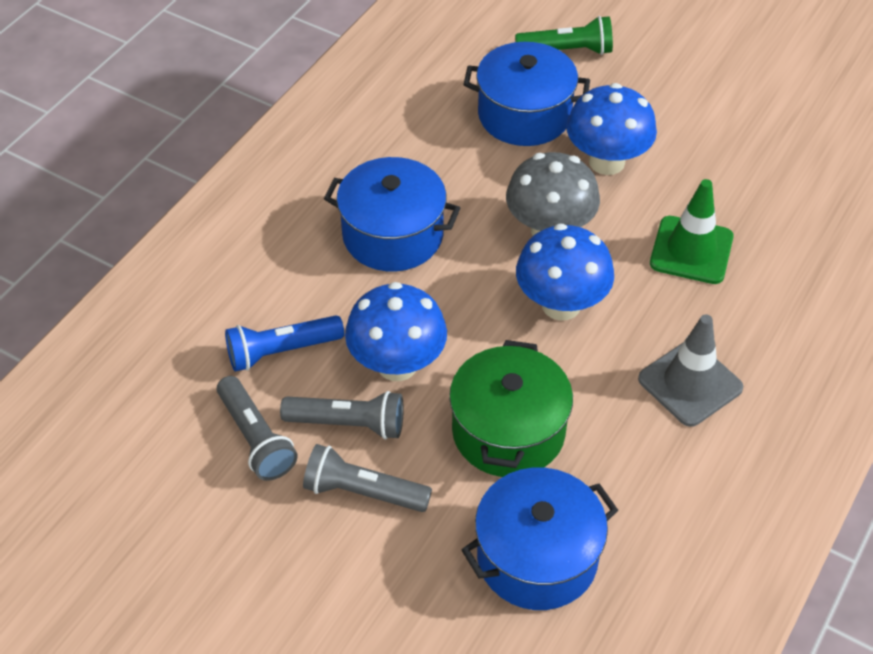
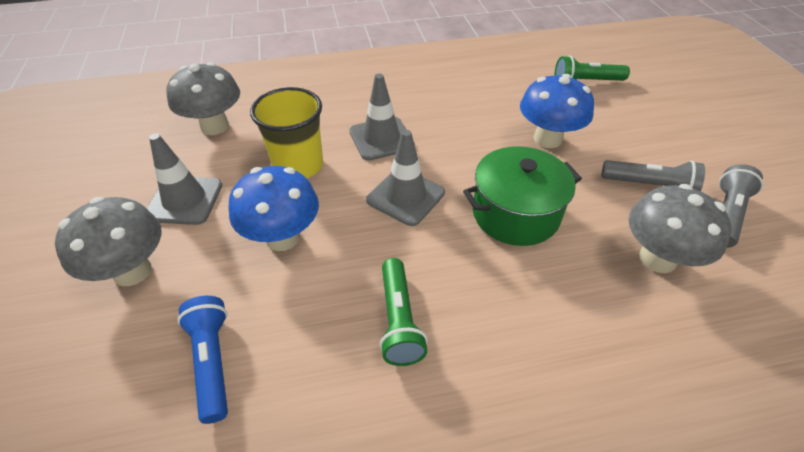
blue mushroom: 3 -> 2
blue pot: 3 -> 0
green flashlight: 1 -> 2
green traffic cone: 1 -> 0
grey flashlight: 3 -> 2
grey mushroom: 1 -> 3
grey traffic cone: 1 -> 3
yellow cup: 0 -> 1

